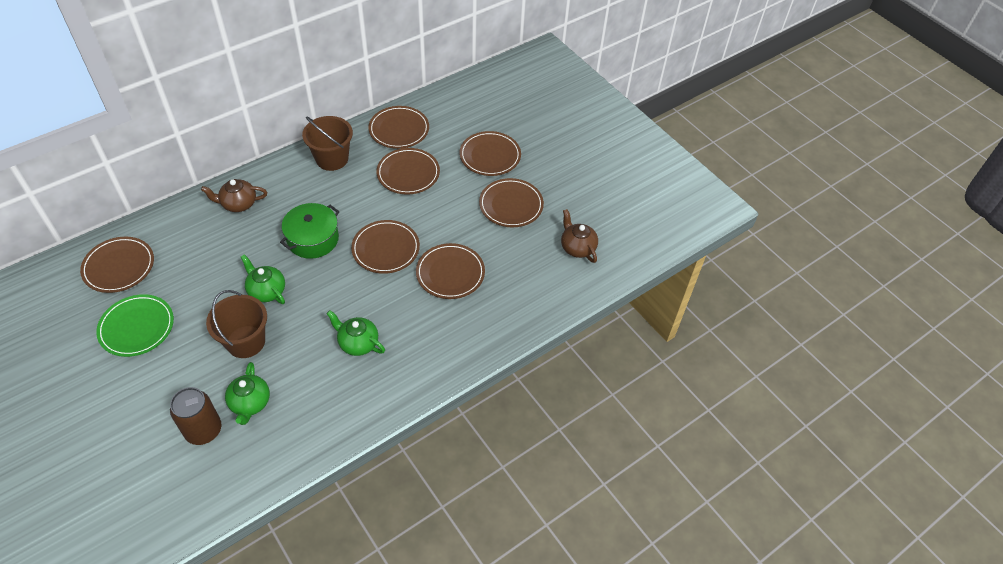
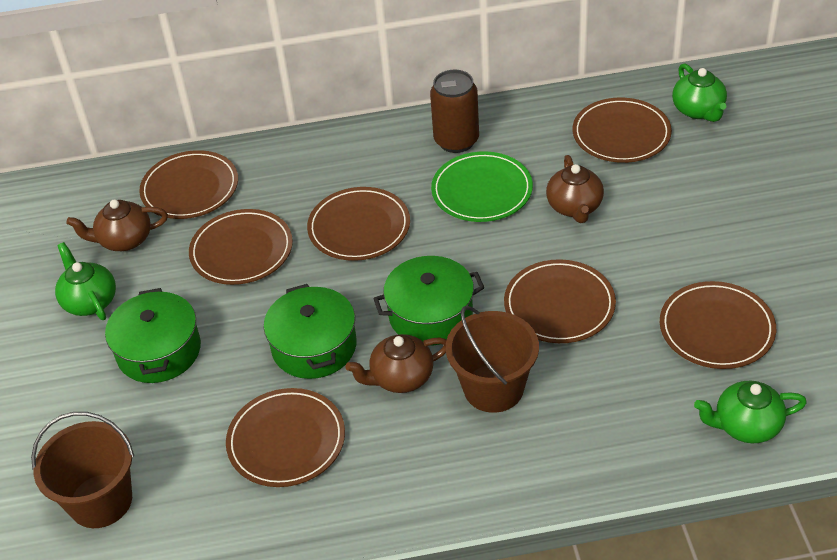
brown teapot: 2 -> 3
green pot: 1 -> 3

